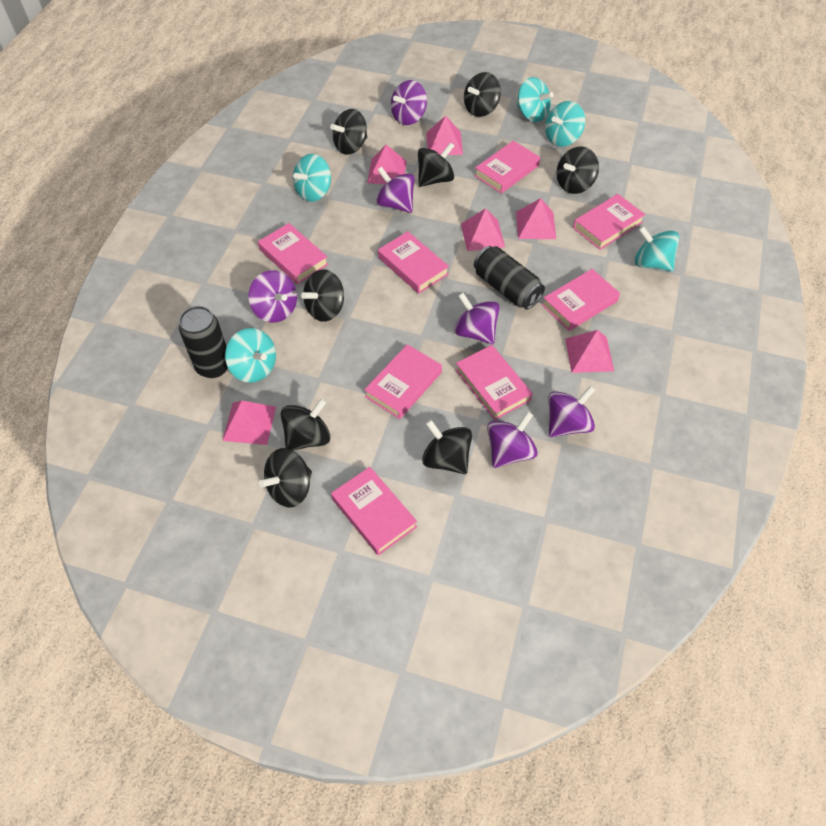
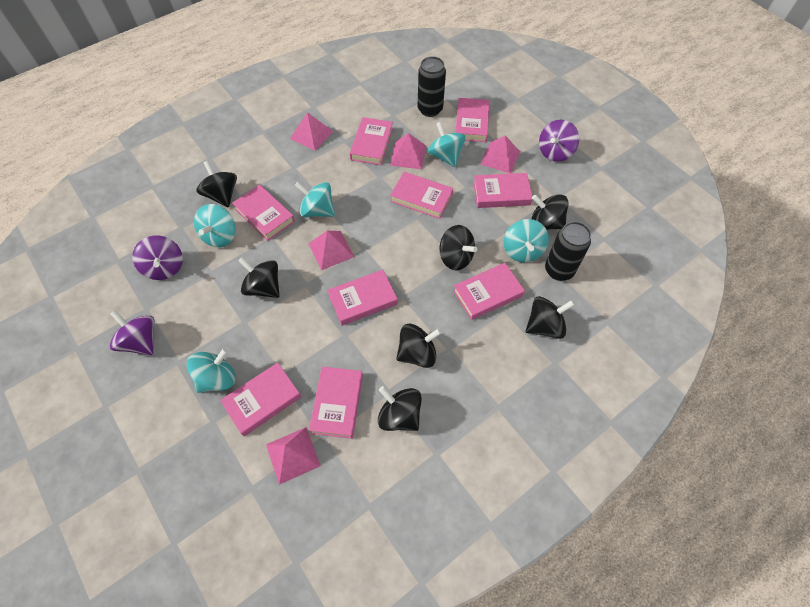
black spinning top: 8 -> 7
pink book: 8 -> 9
pink pyramid: 6 -> 5
purple spinning top: 6 -> 3

